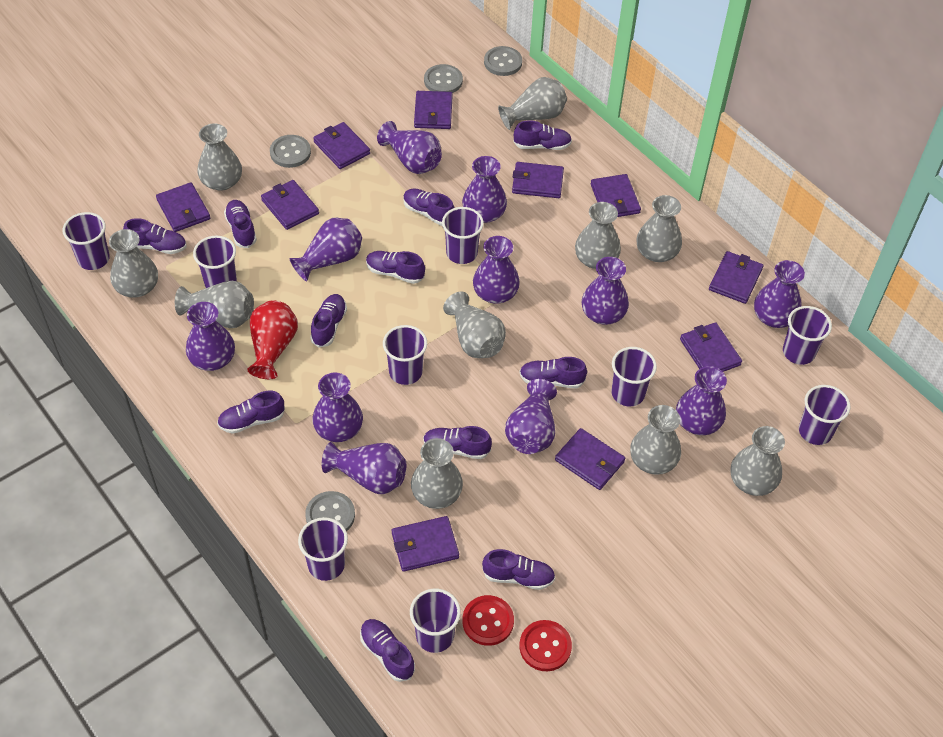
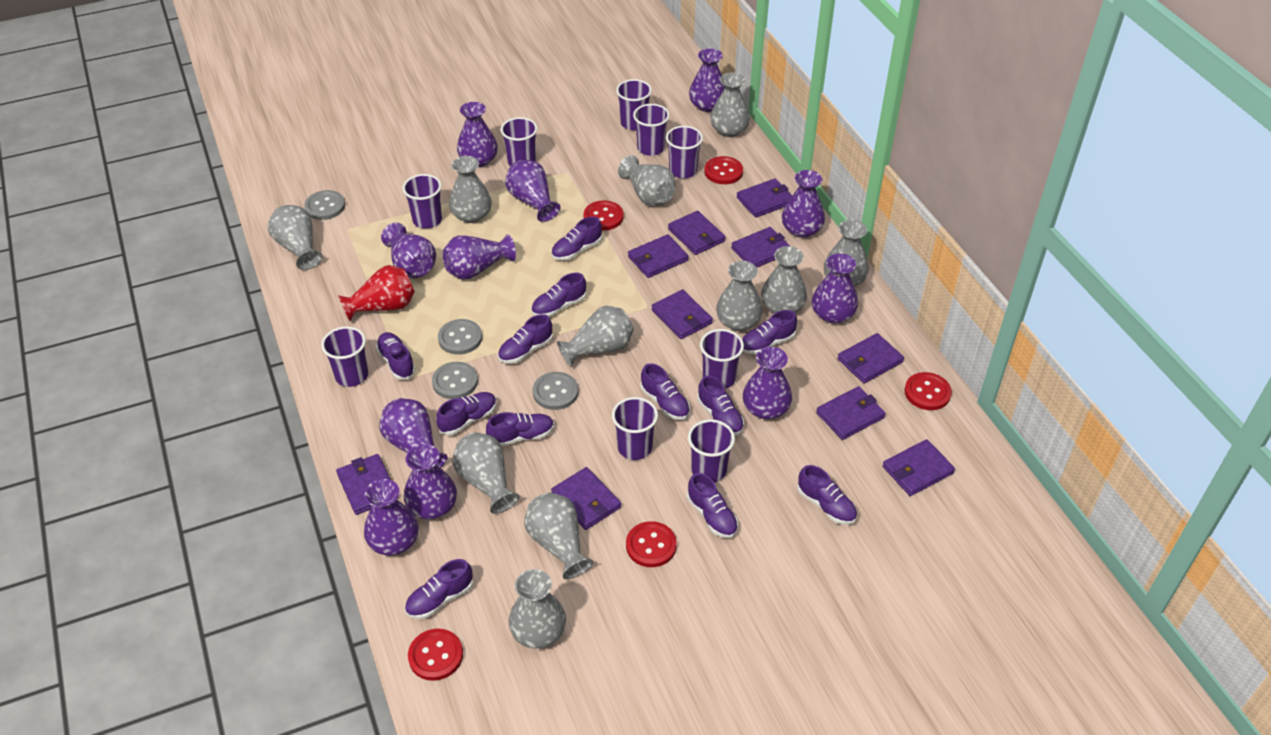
grey vase: 10 -> 11
purple shoe: 11 -> 12
red button: 2 -> 5

